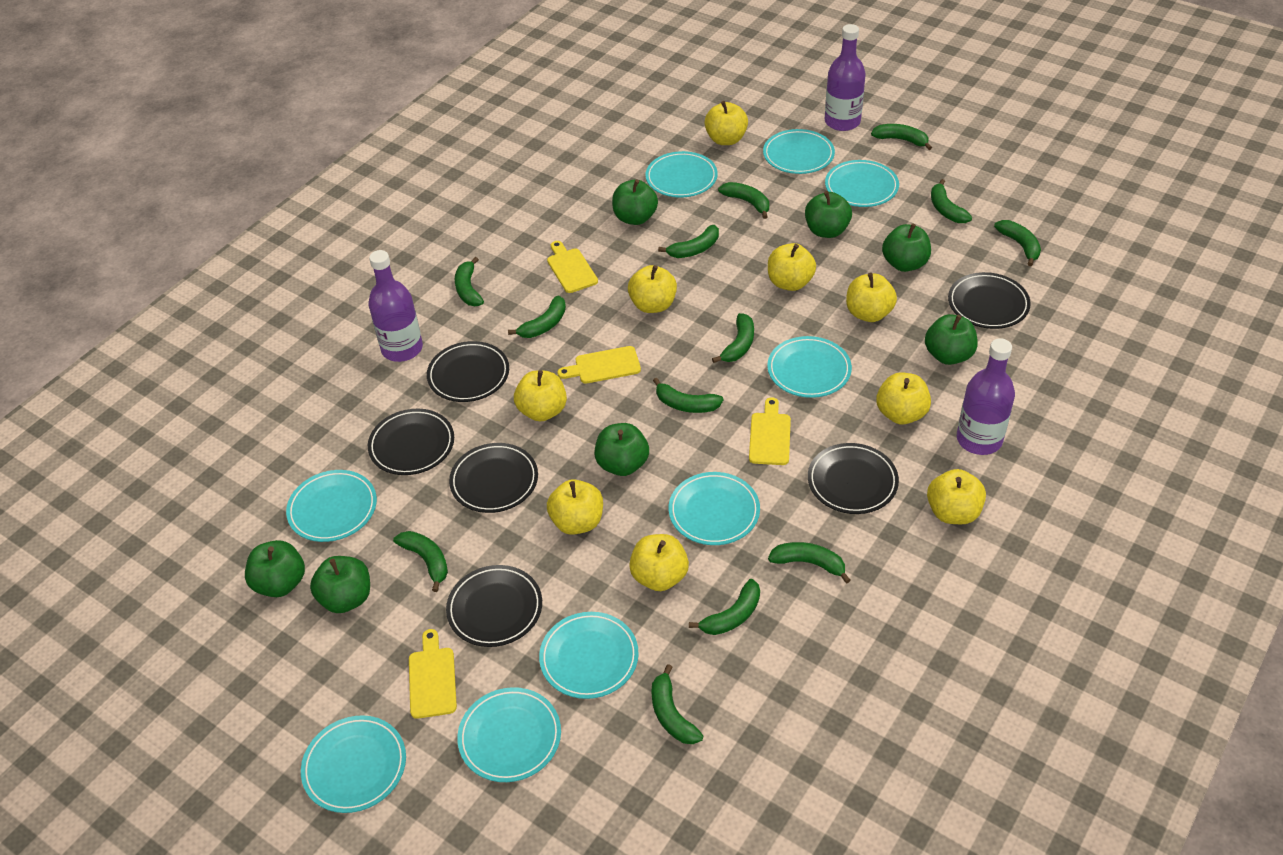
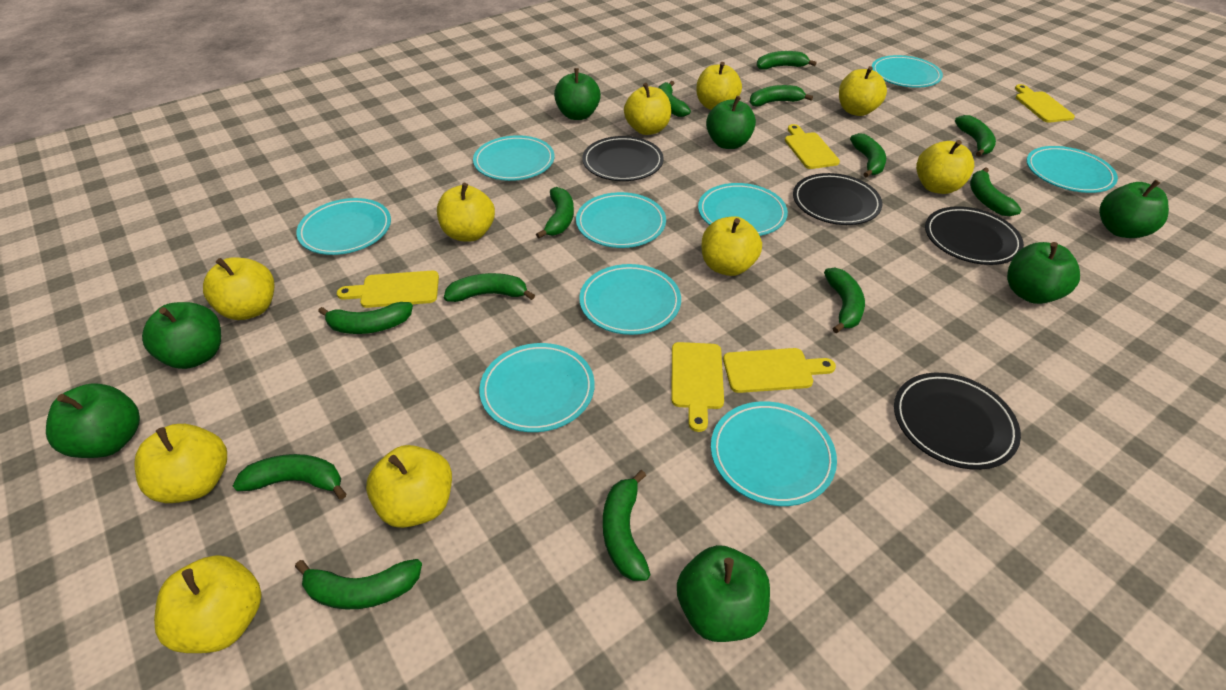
black plate: 6 -> 4
purple bottle: 3 -> 0
yellow apple: 9 -> 10
yellow cutting board: 4 -> 5

